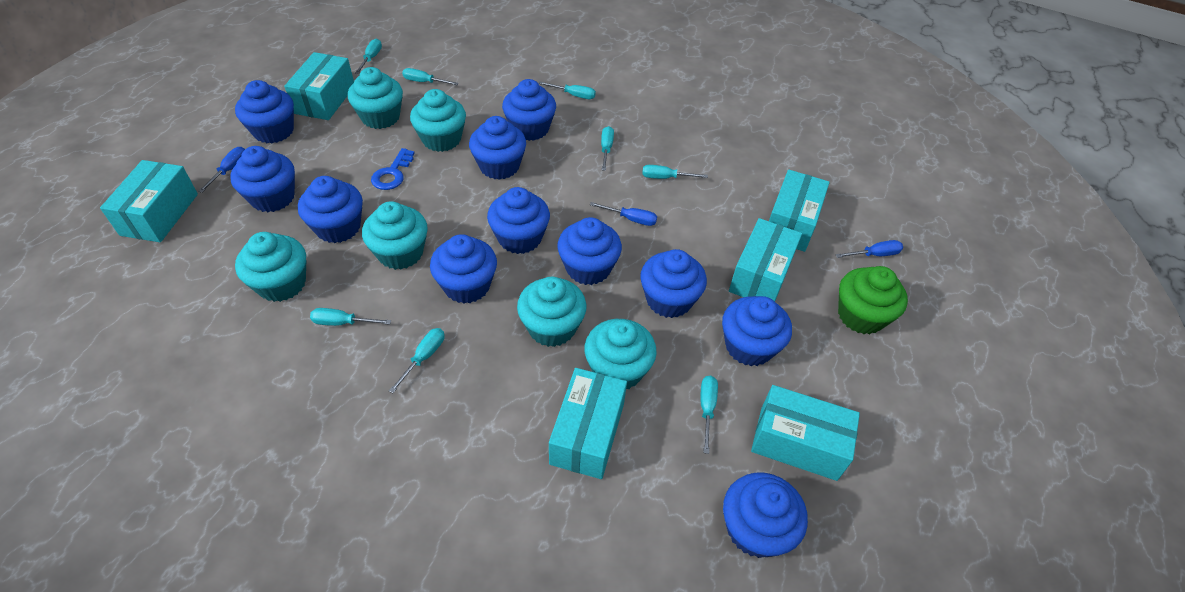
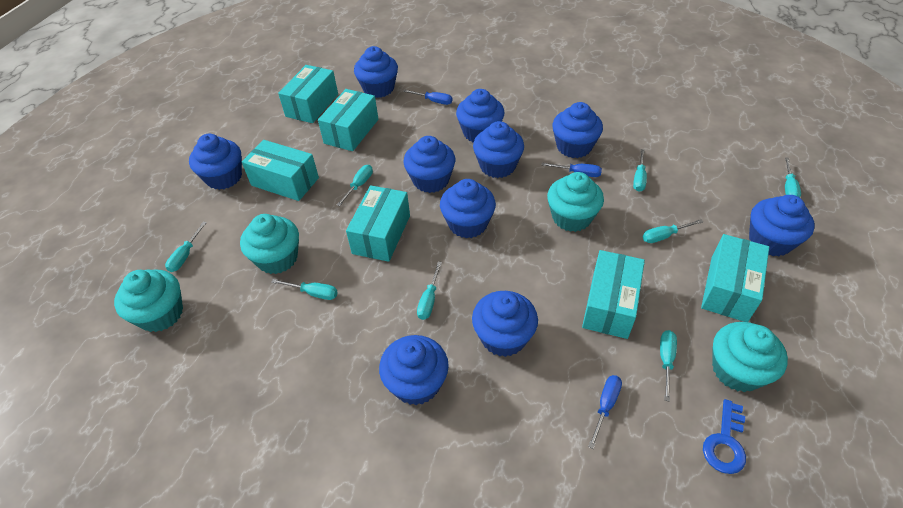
blue cupcake: 11 -> 10
green cupcake: 1 -> 0
turquoise cupcake: 6 -> 4

